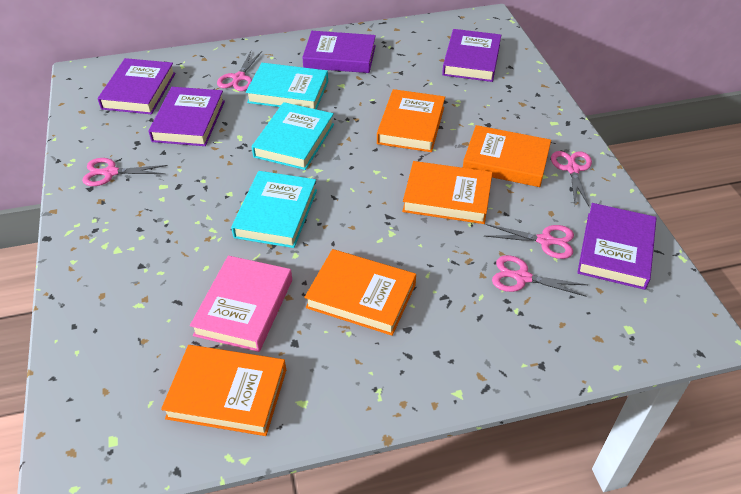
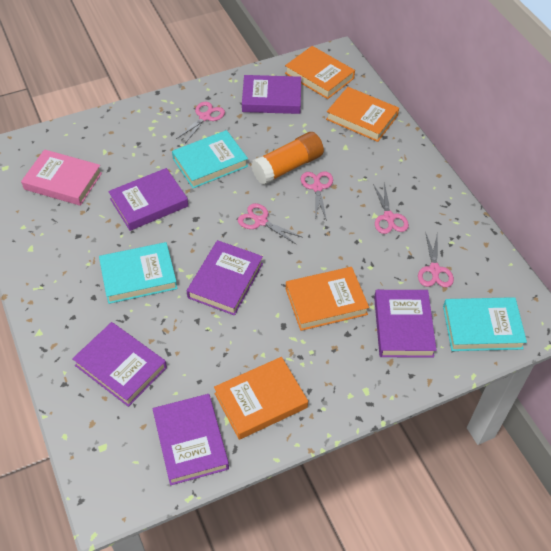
orange book: 5 -> 4
orange glue stick: 0 -> 1
purple book: 5 -> 6

